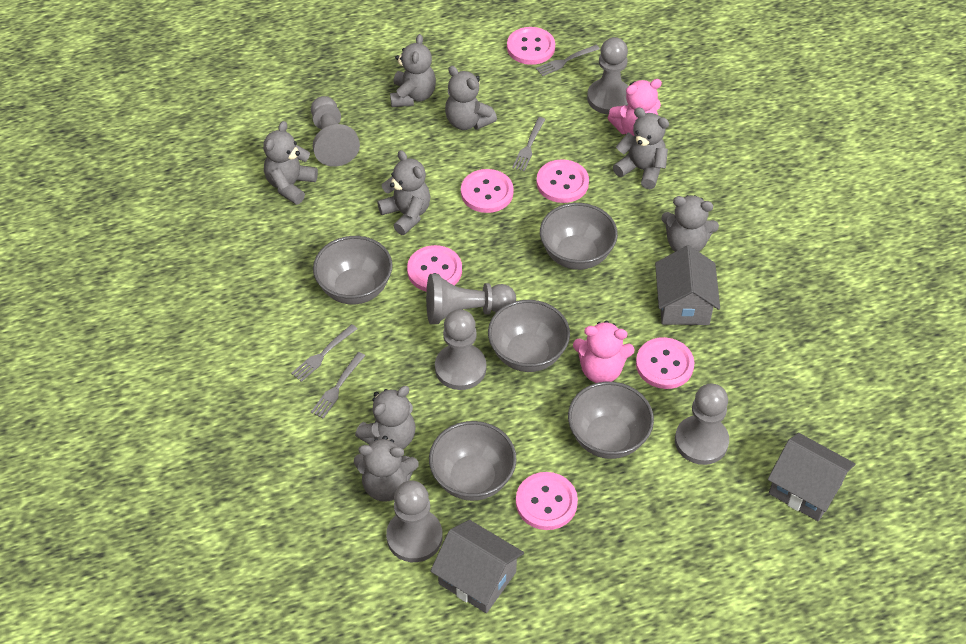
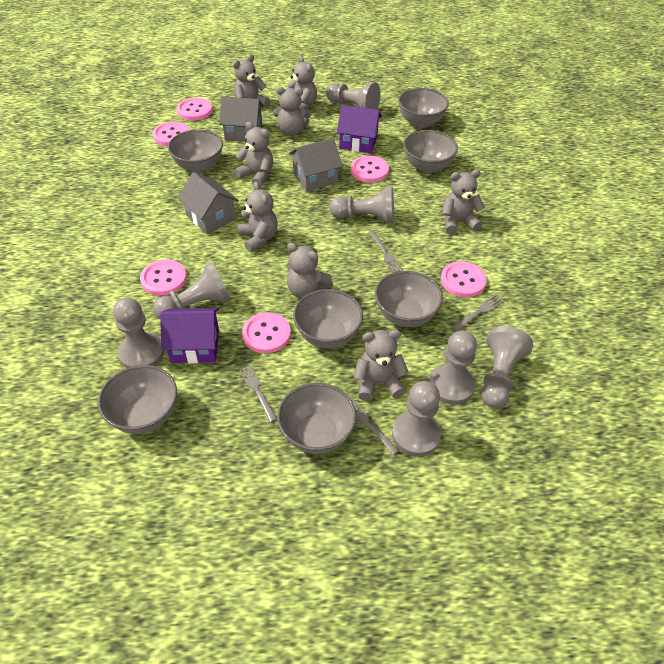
grey bowl: 5 -> 7
grey pawn: 6 -> 7
pink teddy bear: 2 -> 0
purple house: 0 -> 2

